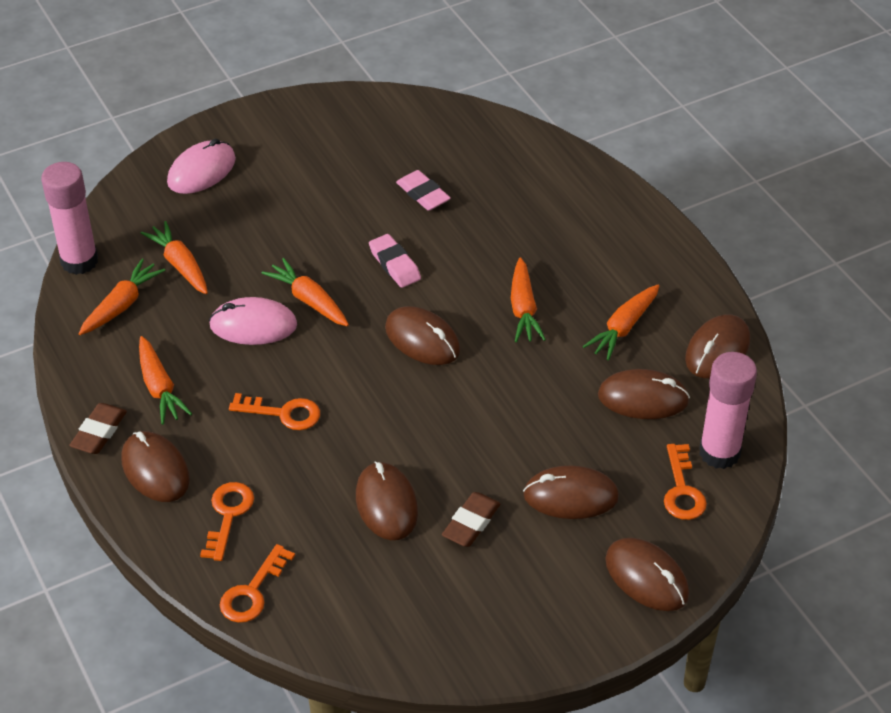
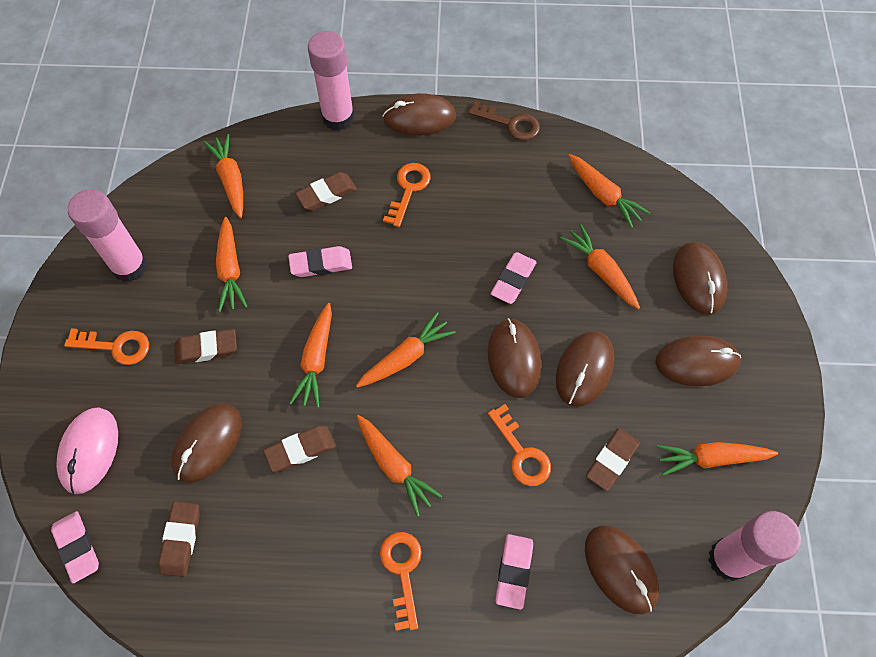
brown eraser: 2 -> 5
brown key: 0 -> 1
orange carrot: 6 -> 8
pink eraser: 2 -> 4
pink glue stick: 2 -> 3
pink mouse: 2 -> 1

